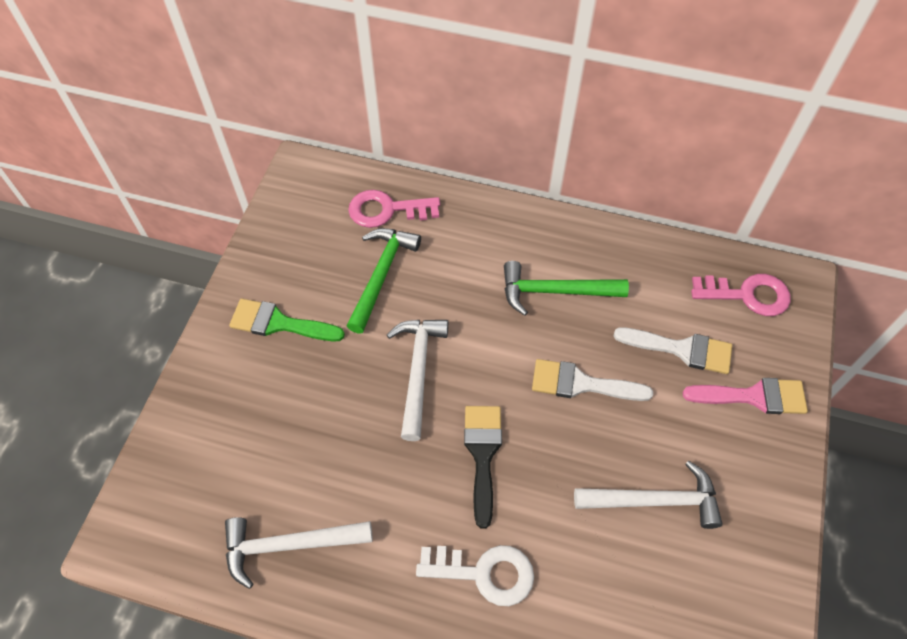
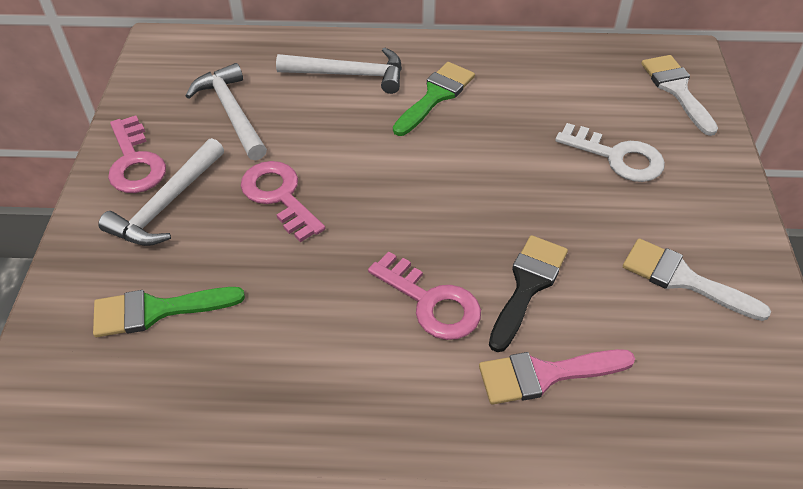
green brush: 1 -> 2
green hammer: 2 -> 0
pink key: 2 -> 3

